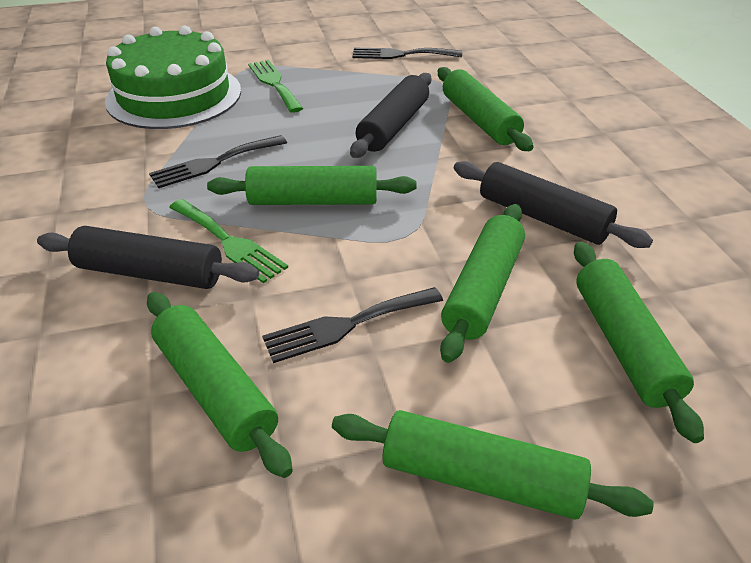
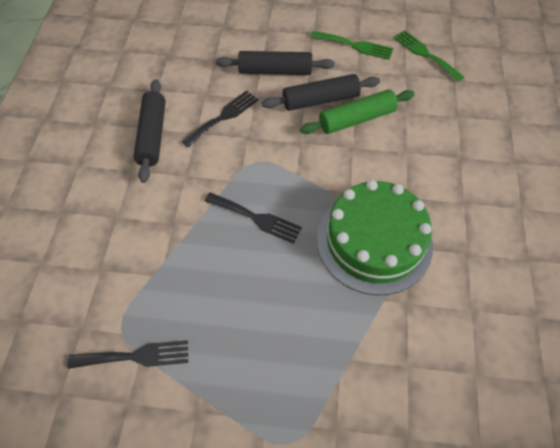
green rolling pin: 6 -> 1

